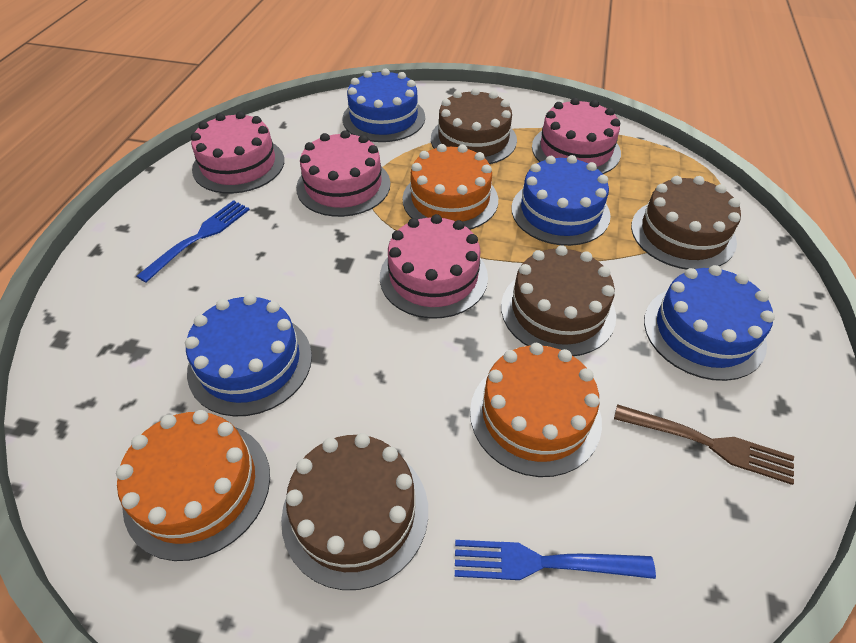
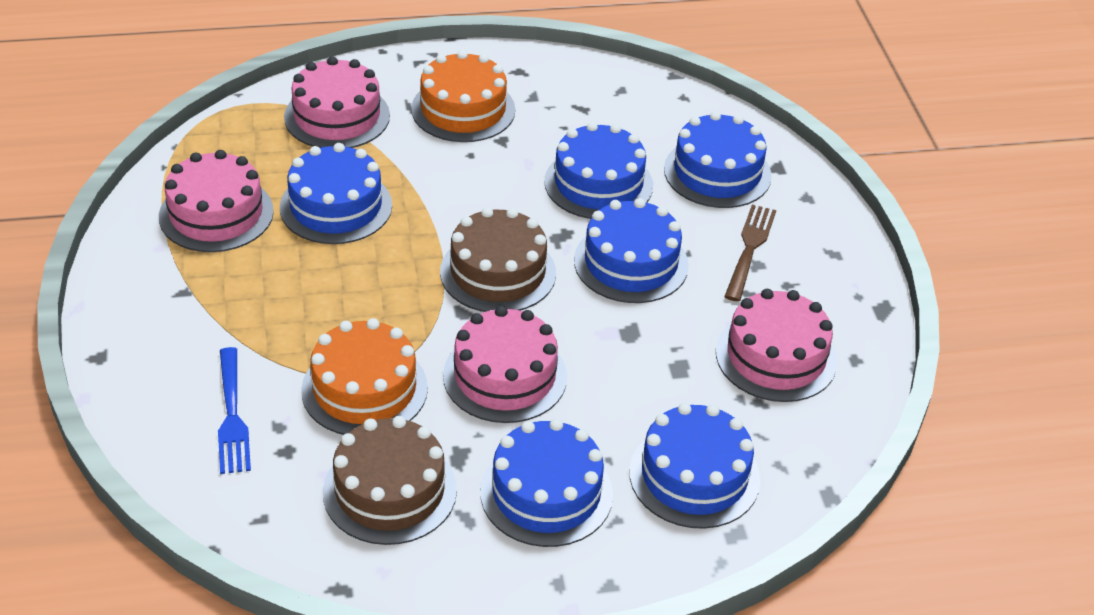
blue cake: 4 -> 6
blue fork: 2 -> 1
brown cake: 4 -> 2
orange cake: 3 -> 2

